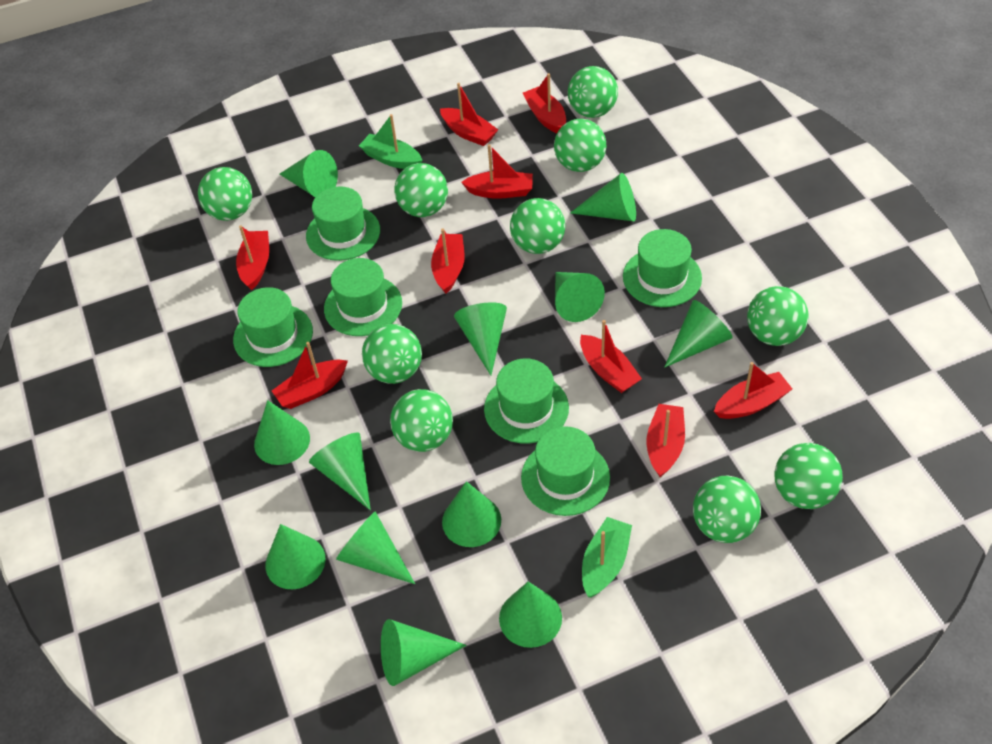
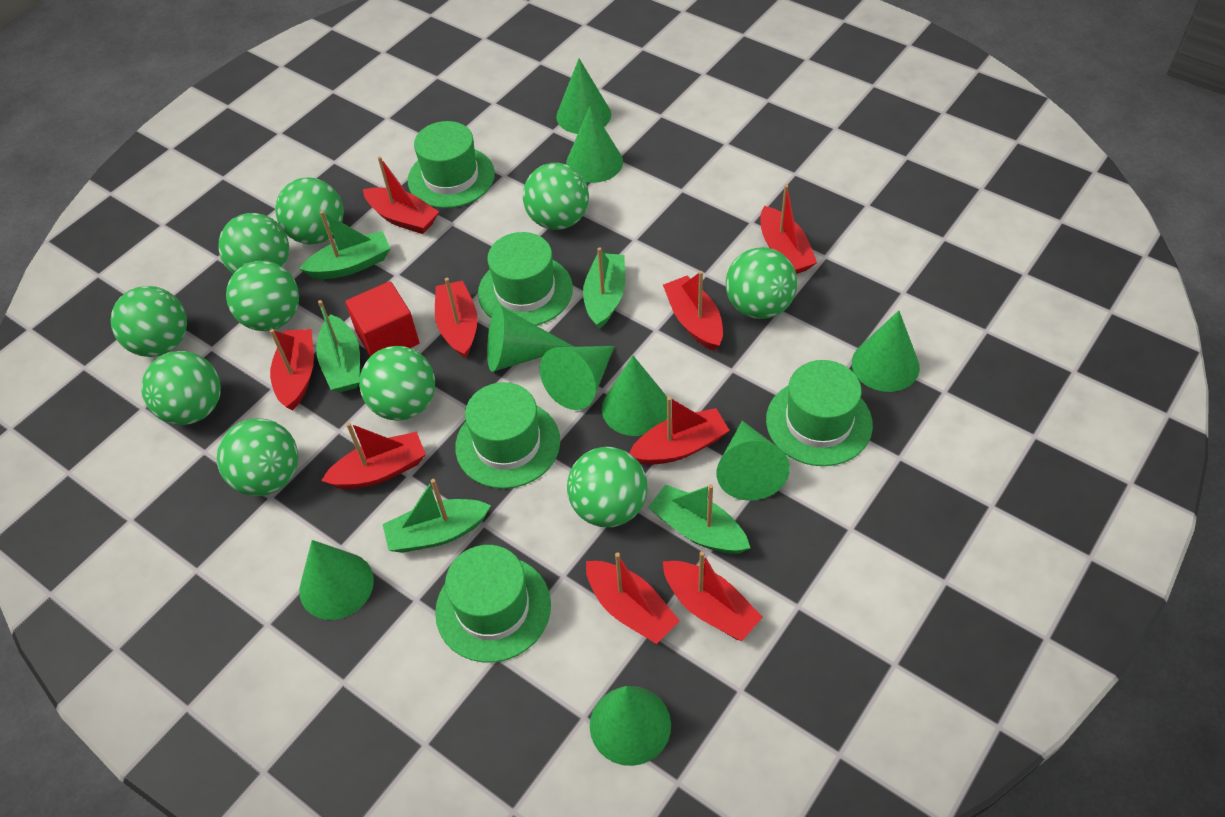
green boat: 2 -> 5
green cone: 12 -> 9
green hat: 6 -> 5
red cube: 0 -> 1

